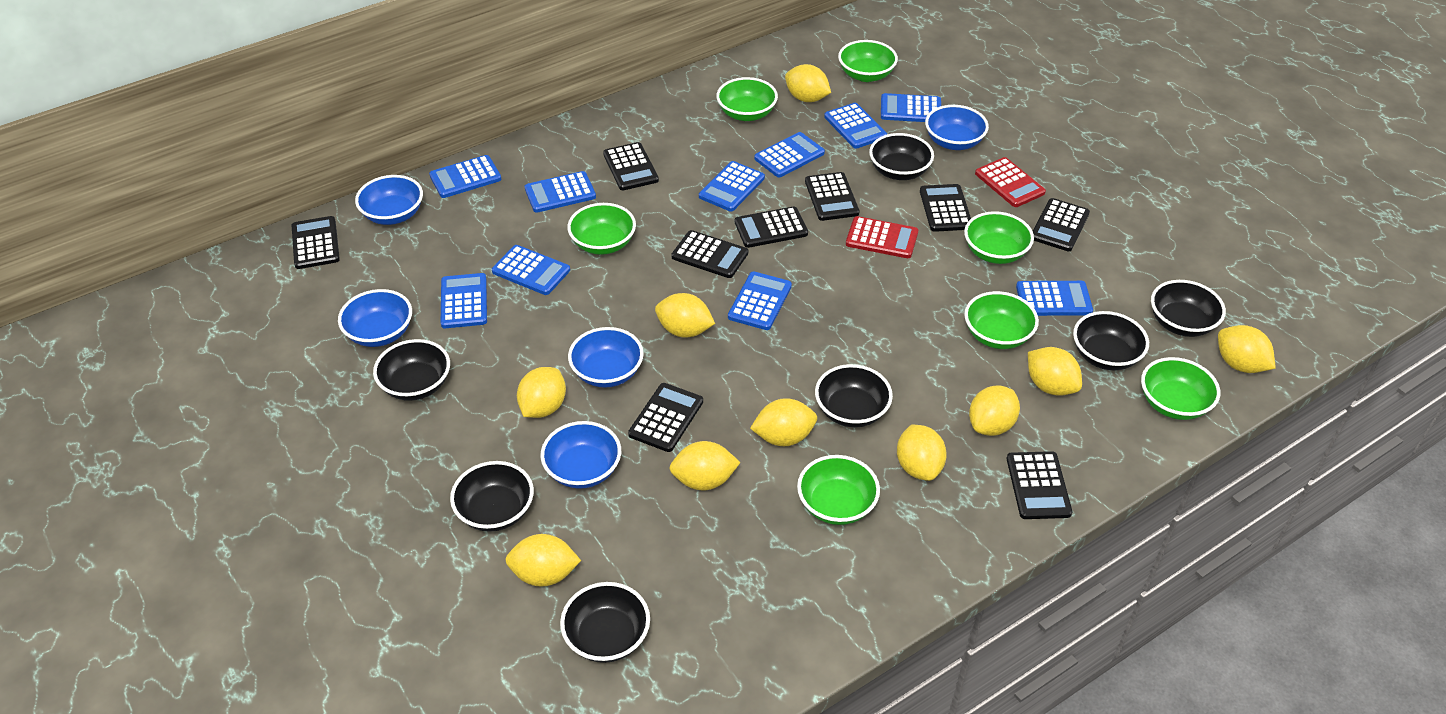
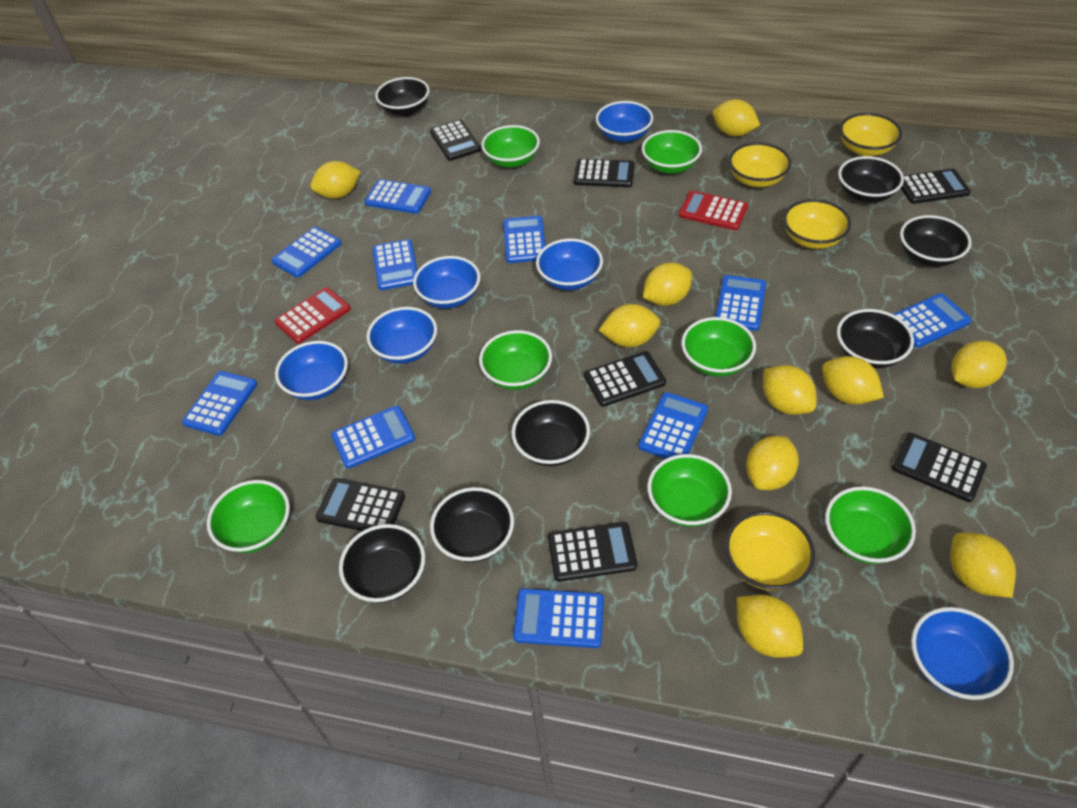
black calculator: 9 -> 7
blue bowl: 5 -> 6
yellow bowl: 0 -> 4

